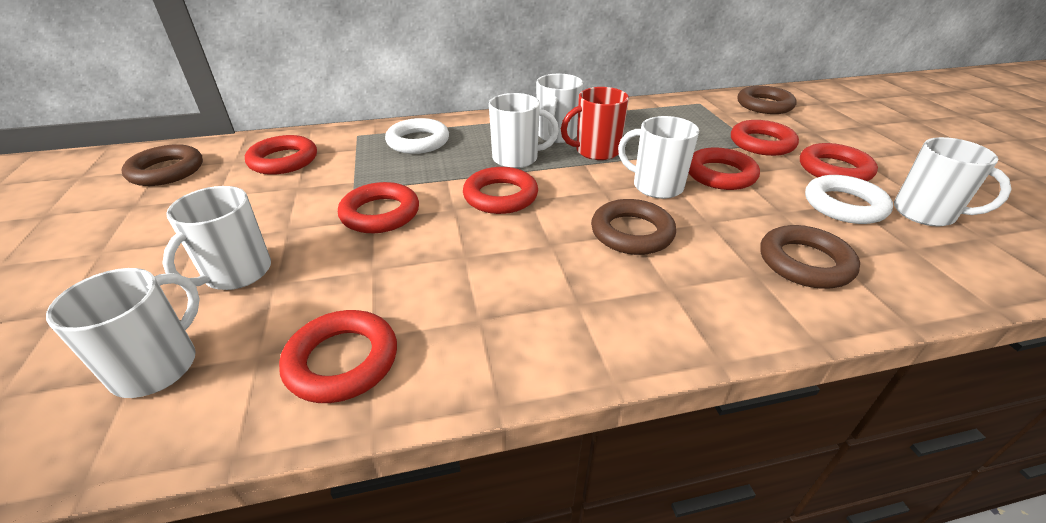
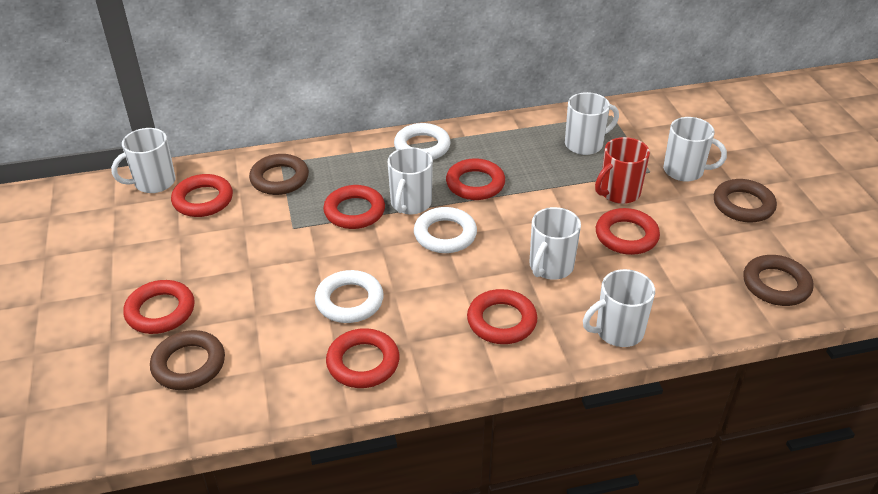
white ring: 2 -> 3

